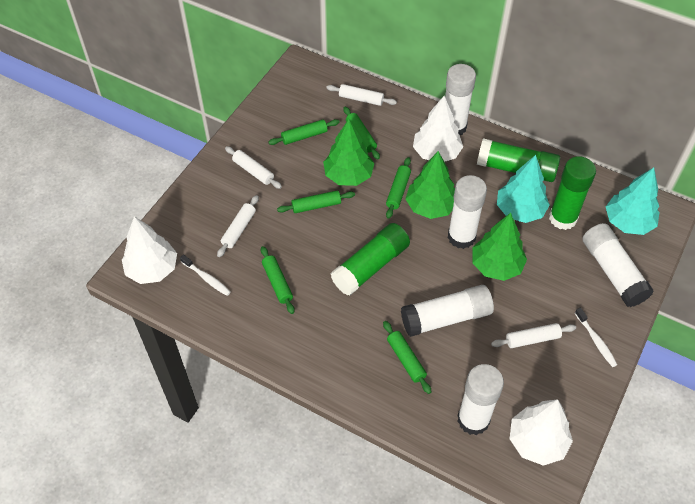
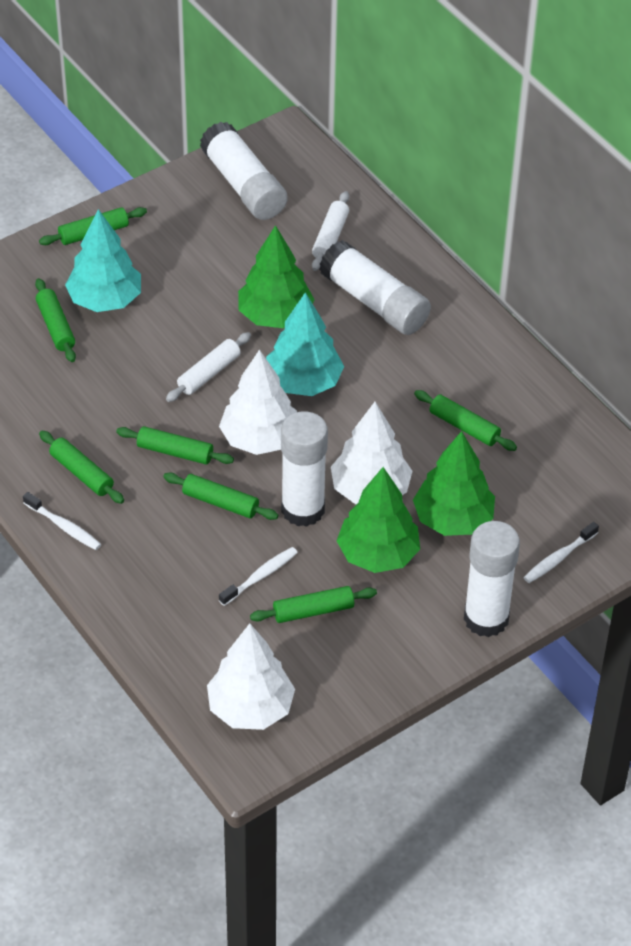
green glue stick: 3 -> 0
green rolling pin: 6 -> 7
white glue stick: 5 -> 4
white rolling pin: 4 -> 2
white toothbrush: 2 -> 3

